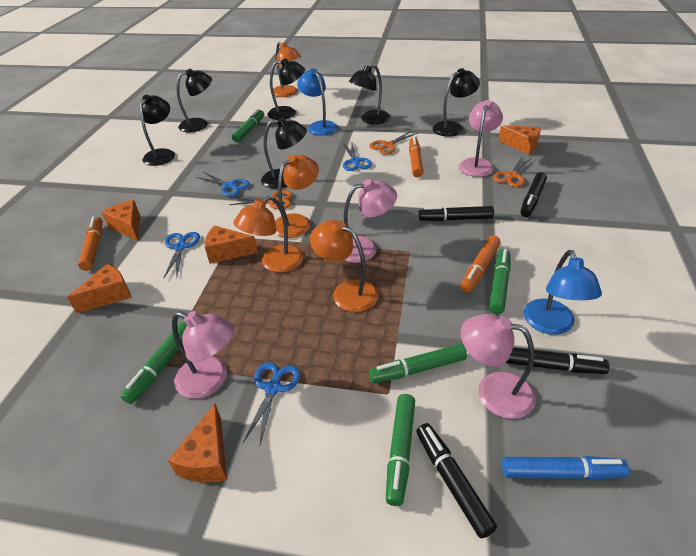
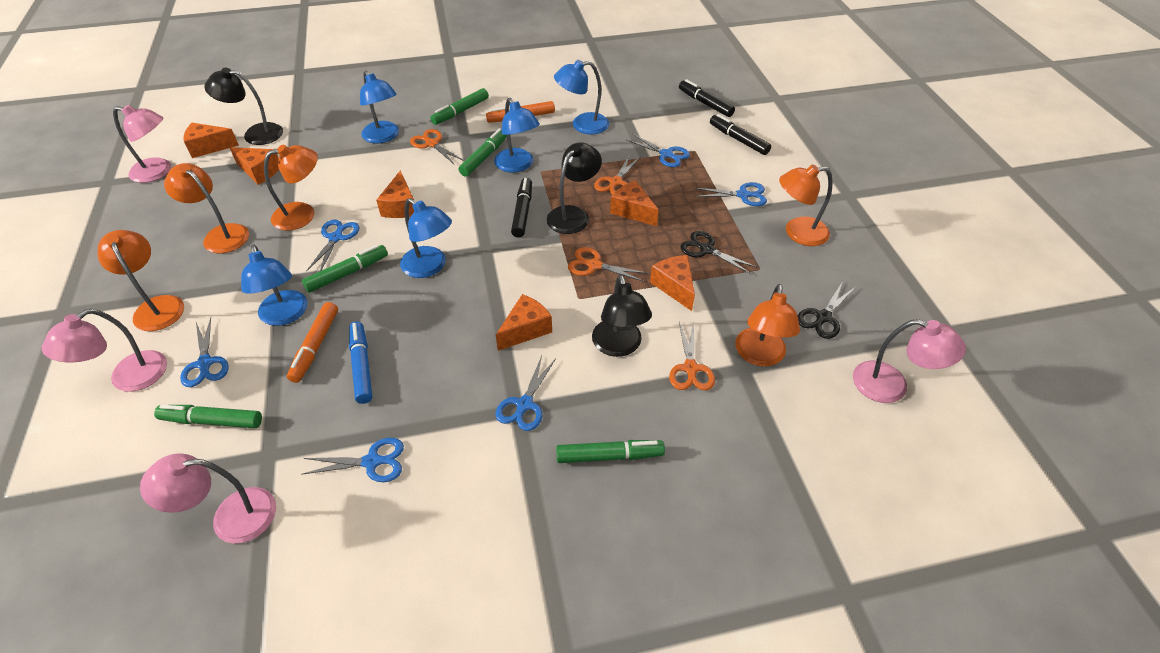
black lamp: 6 -> 3
black marker: 4 -> 3
black scissors: 0 -> 2
blue lamp: 2 -> 5
blue scissors: 4 -> 6
orange cheese: 5 -> 6
orange lamp: 4 -> 5
orange marker: 3 -> 2
orange scissors: 3 -> 4

